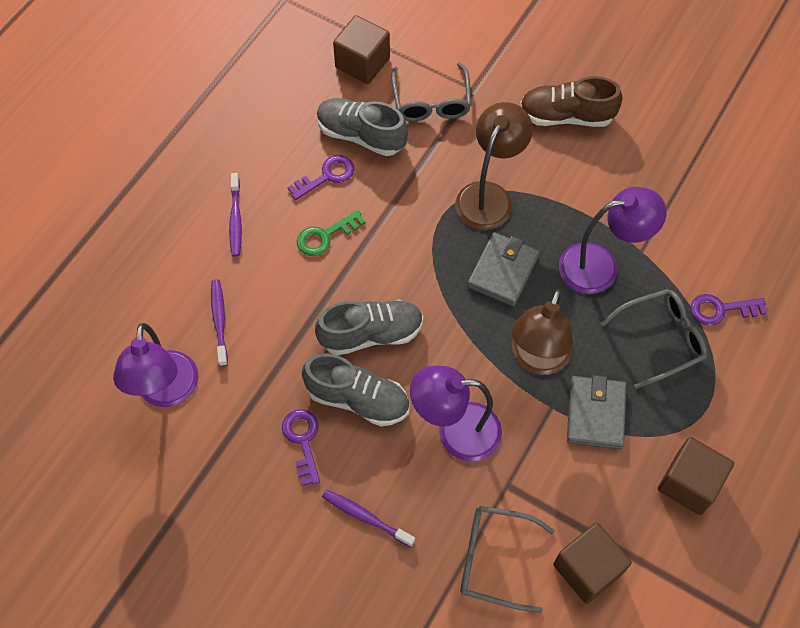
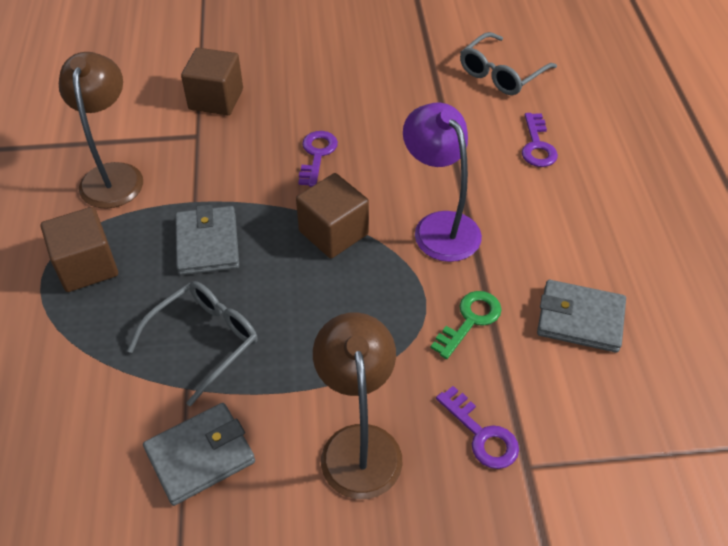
brown shoe: 1 -> 0
grey glasses: 3 -> 2
grey shoe: 3 -> 0
grey wallet: 2 -> 3
purple lamp: 3 -> 1
purple toothbrush: 3 -> 0

